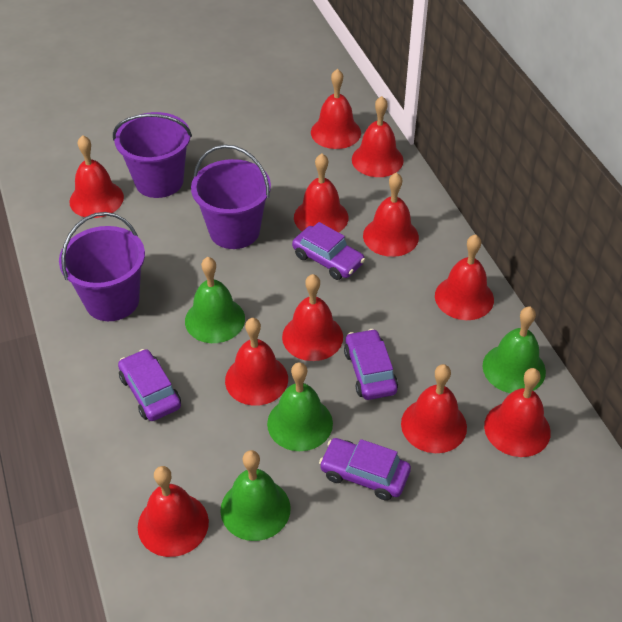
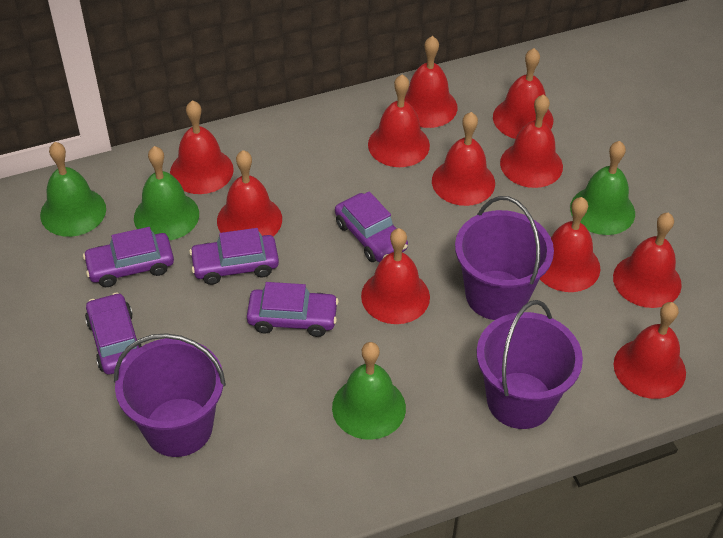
purple car: 4 -> 5

